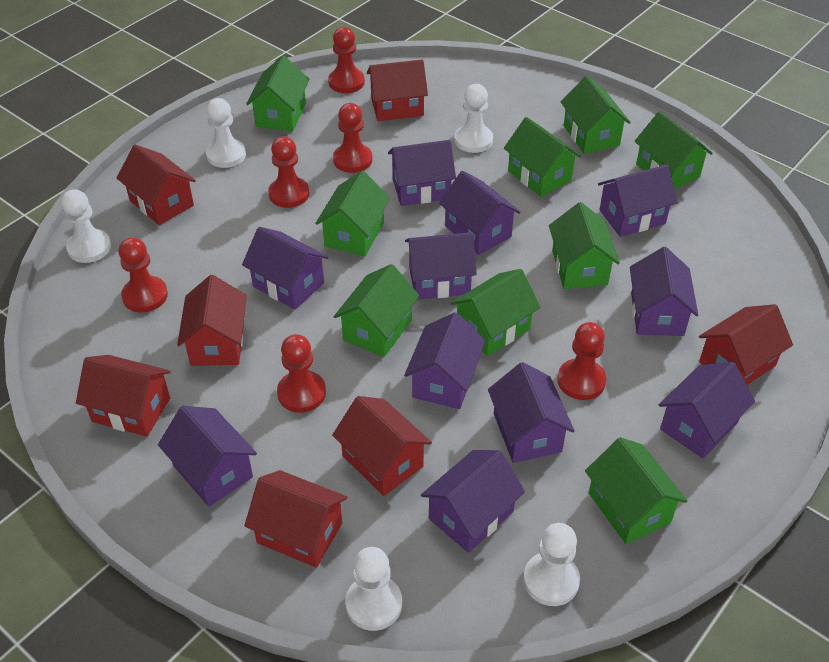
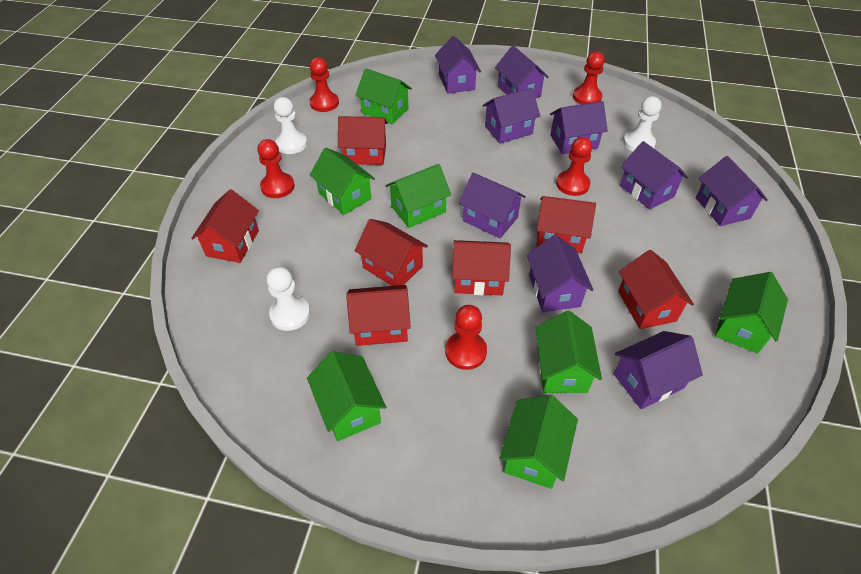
green house: 9 -> 7
purple house: 11 -> 9
red pawn: 6 -> 5
white pawn: 5 -> 3

